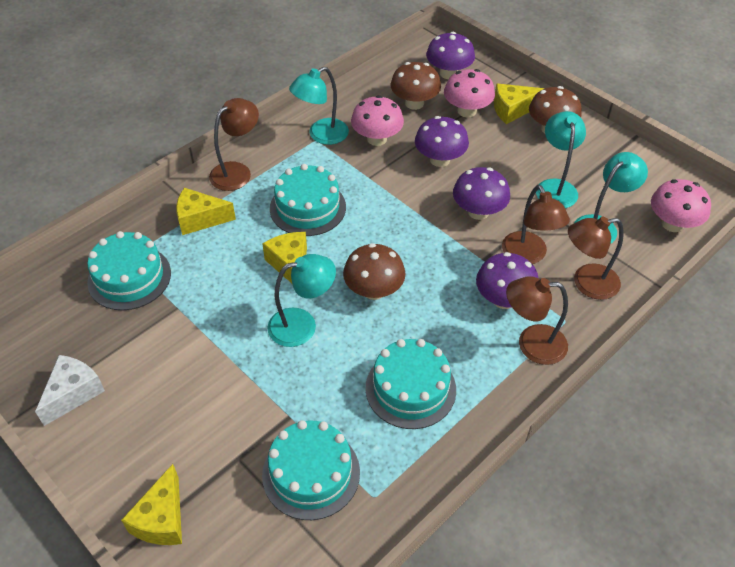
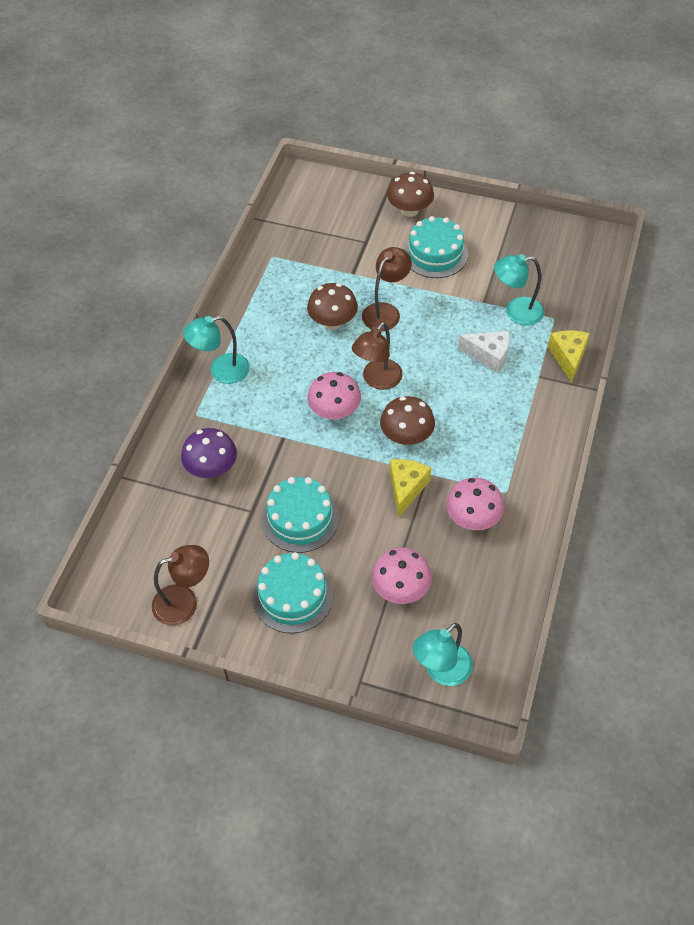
brown lamp: 4 -> 3
purple mushroom: 4 -> 1
turquoise cake: 4 -> 3
turquoise lamp: 4 -> 3
yellow cheese: 4 -> 2

